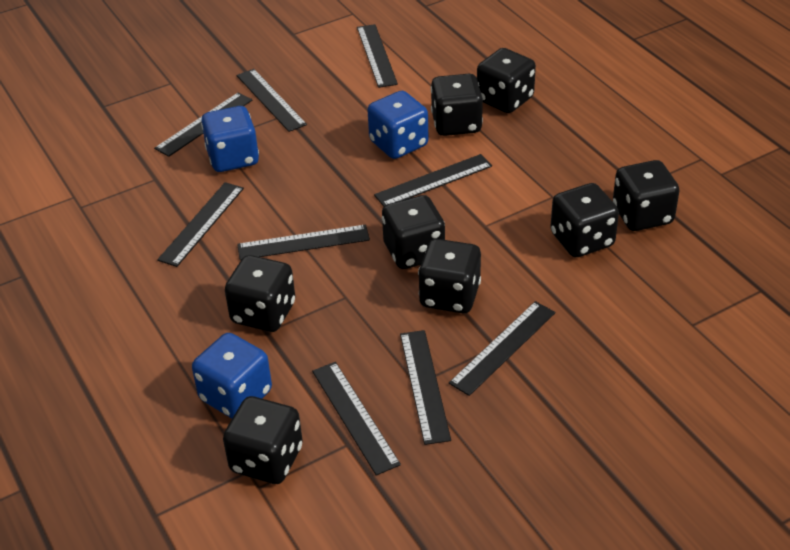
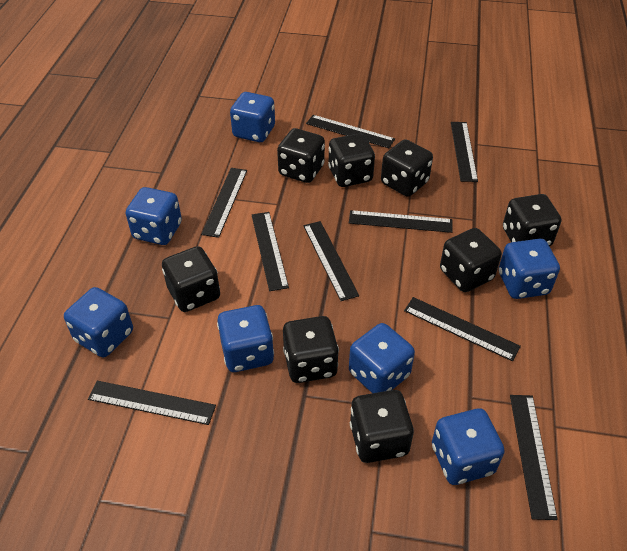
blue dice: 3 -> 7

